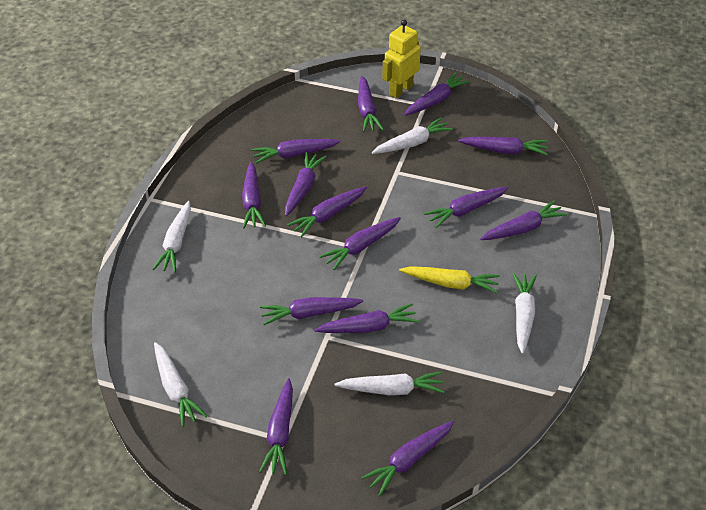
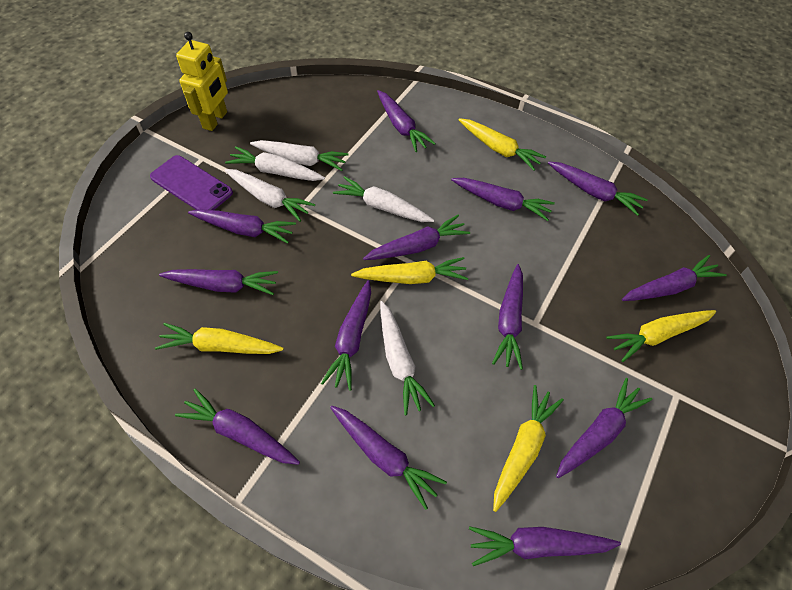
purple carrot: 14 -> 13
purple phone: 0 -> 1
yellow carrot: 1 -> 5

